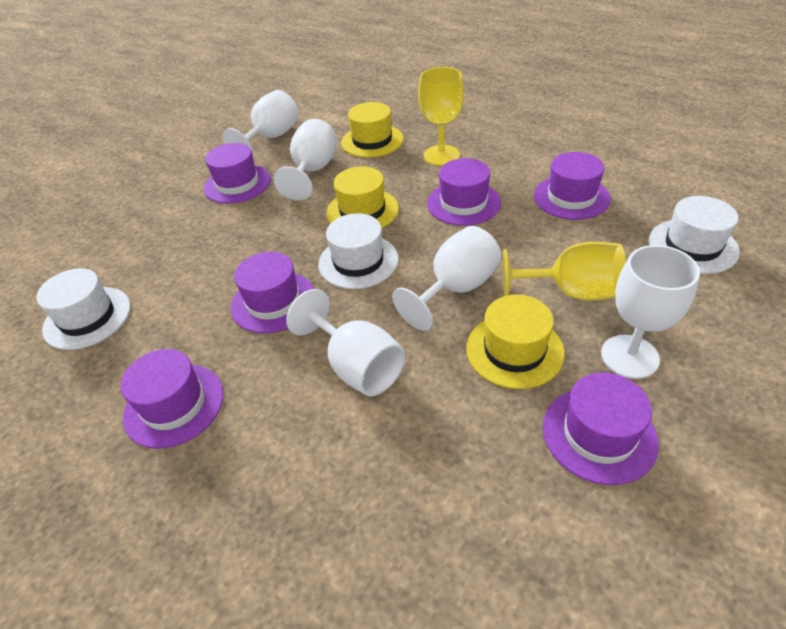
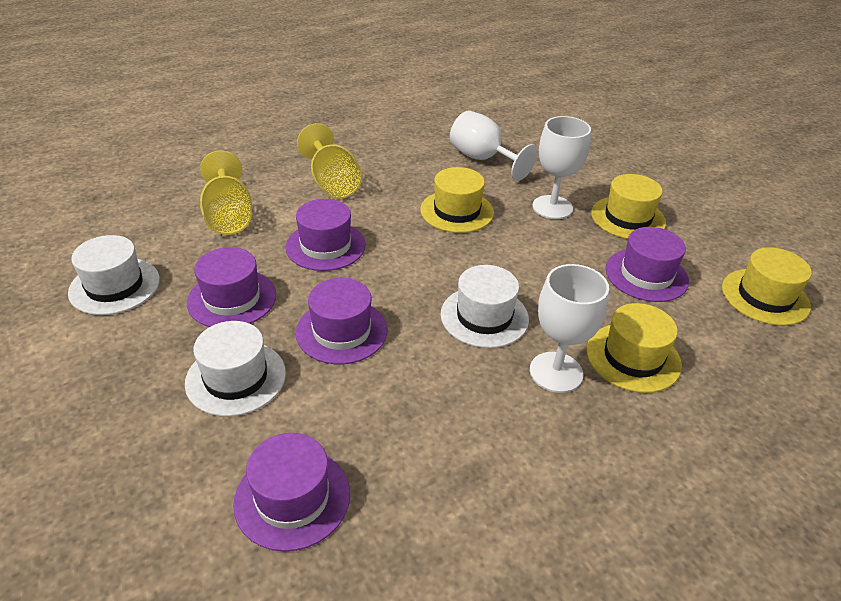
purple hat: 6 -> 5
white goblet: 5 -> 3
yellow hat: 3 -> 4

